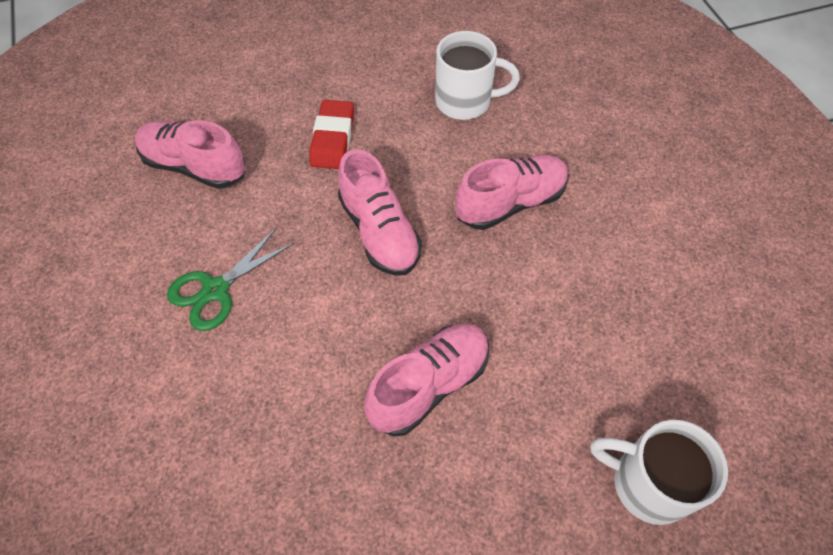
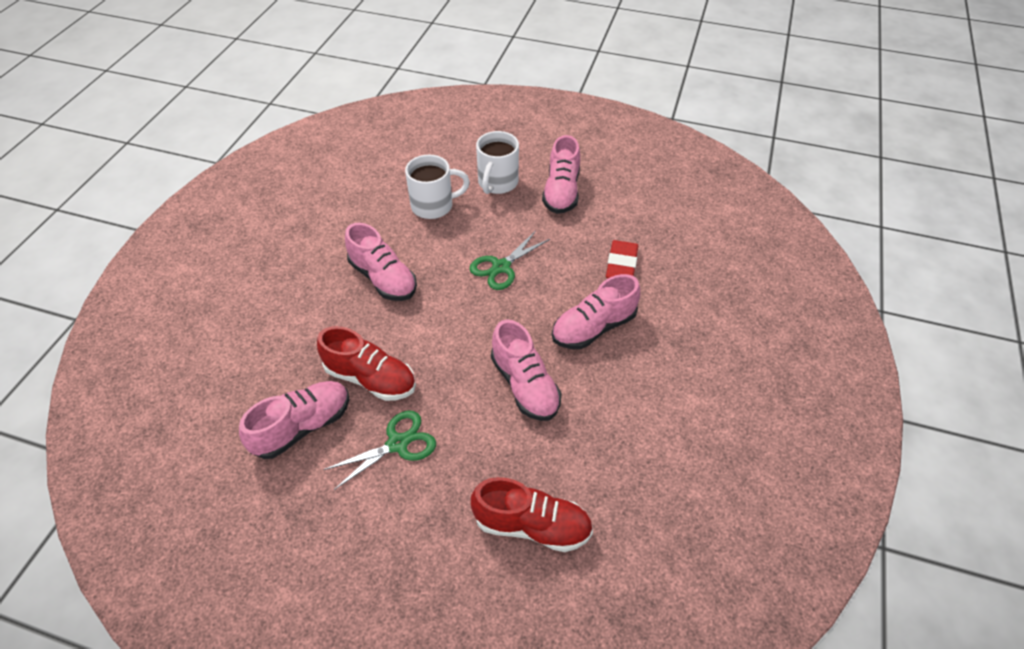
green scissors: 1 -> 2
pink shoe: 4 -> 5
red shoe: 0 -> 2

